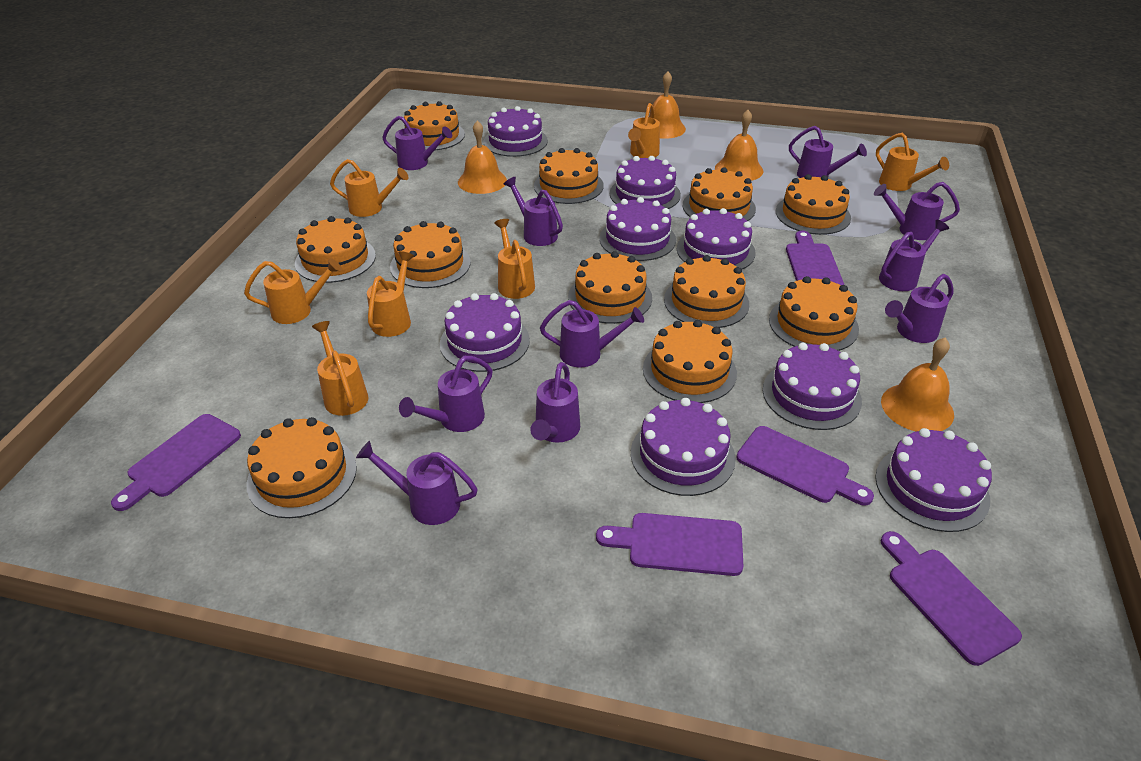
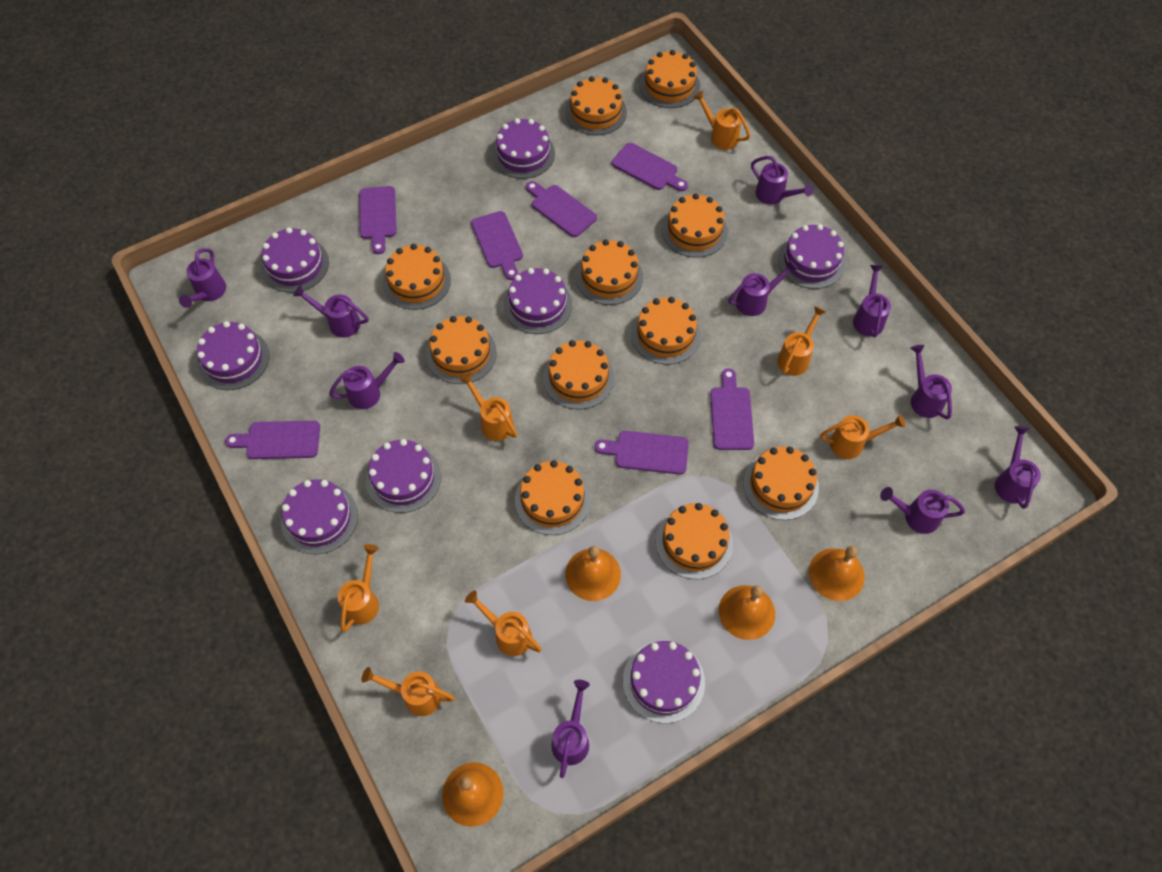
purple cutting board: 5 -> 7

